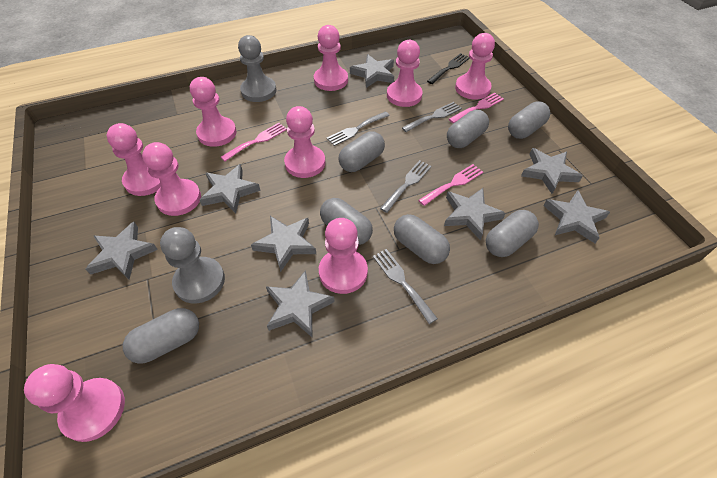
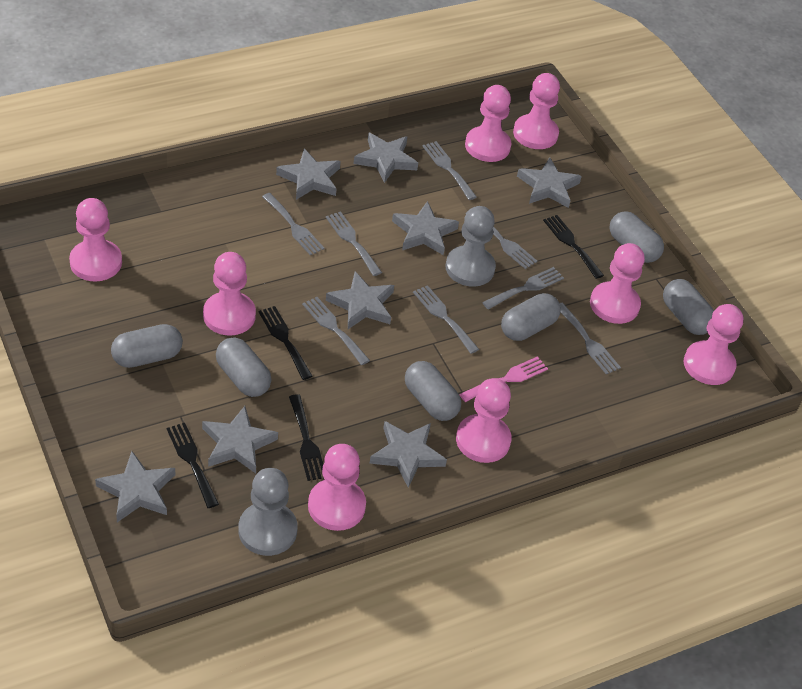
black fork: 1 -> 4
grey capsule: 7 -> 6
grey fork: 4 -> 8
pink fork: 3 -> 1
pink pawn: 9 -> 8

